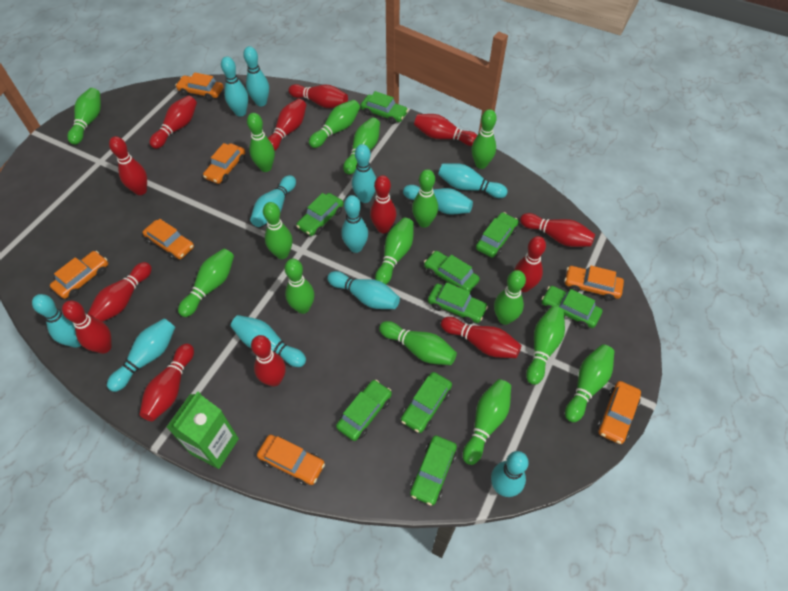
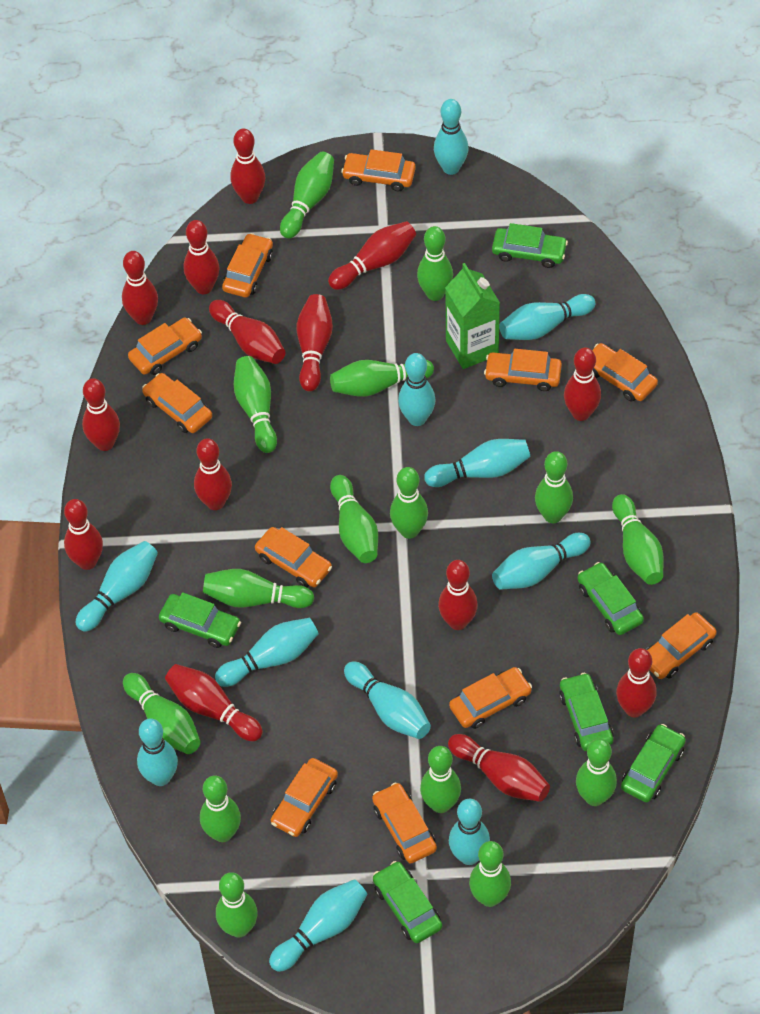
green car: 9 -> 6
orange car: 7 -> 11
red bowling pin: 13 -> 14
turquoise bowling pin: 12 -> 11

